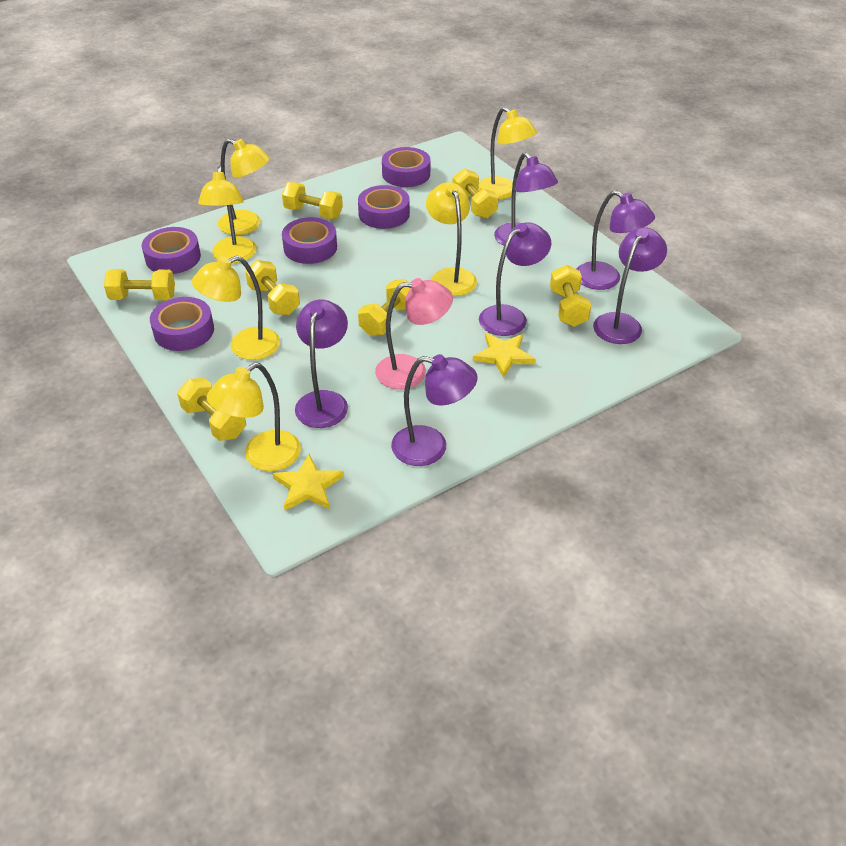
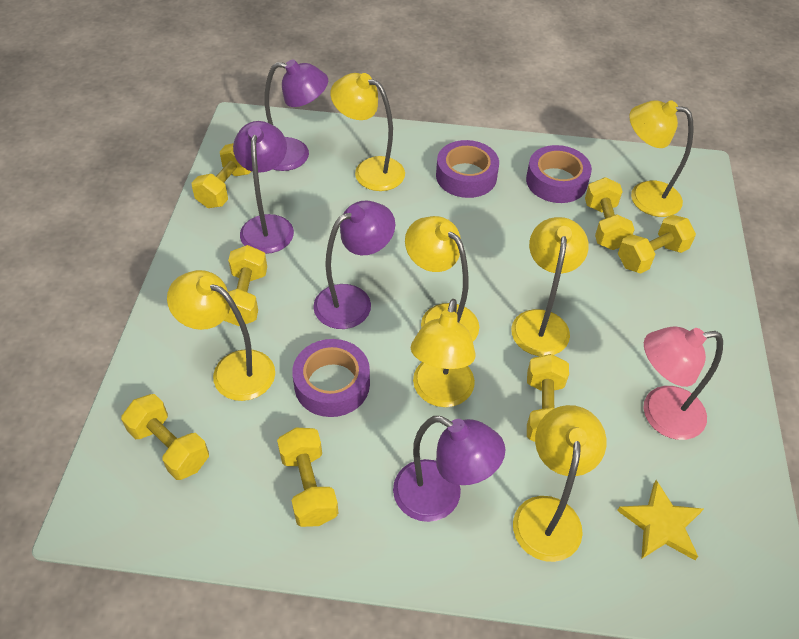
purple lamp: 6 -> 4
purple tape: 5 -> 3
yellow lamp: 6 -> 7
yellow star: 2 -> 1

